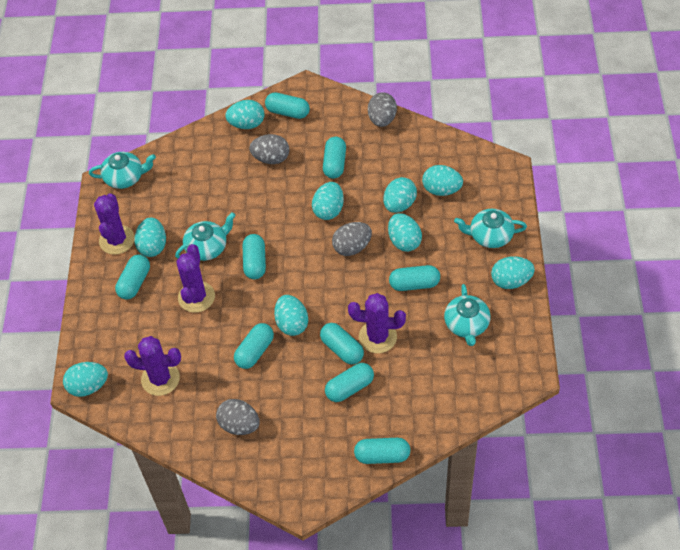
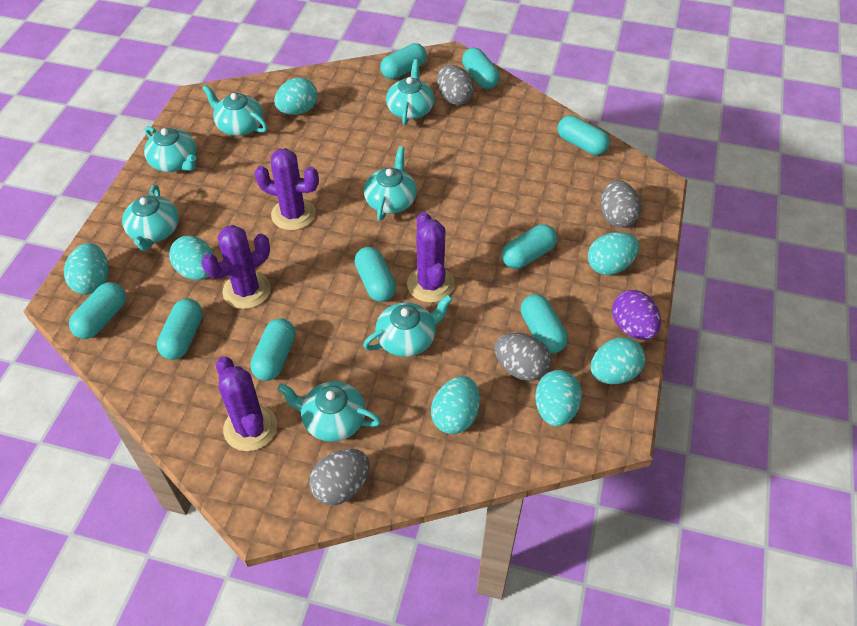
purple egg: 0 -> 1
turquoise egg: 9 -> 7
turquoise teapot: 4 -> 7

